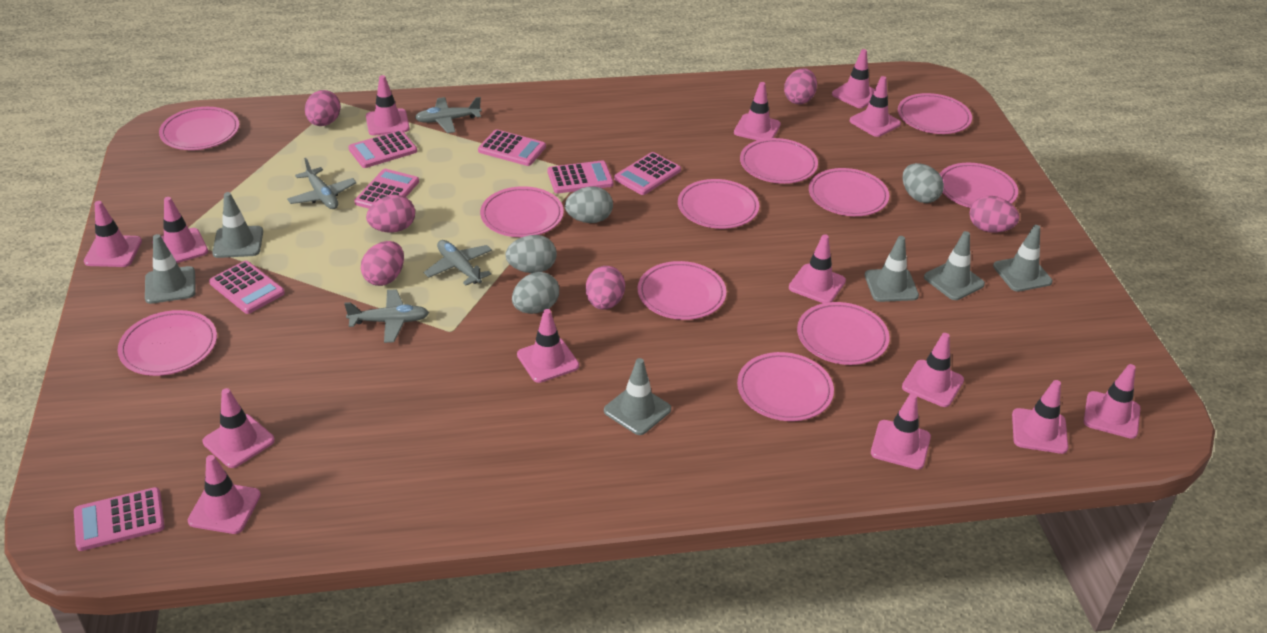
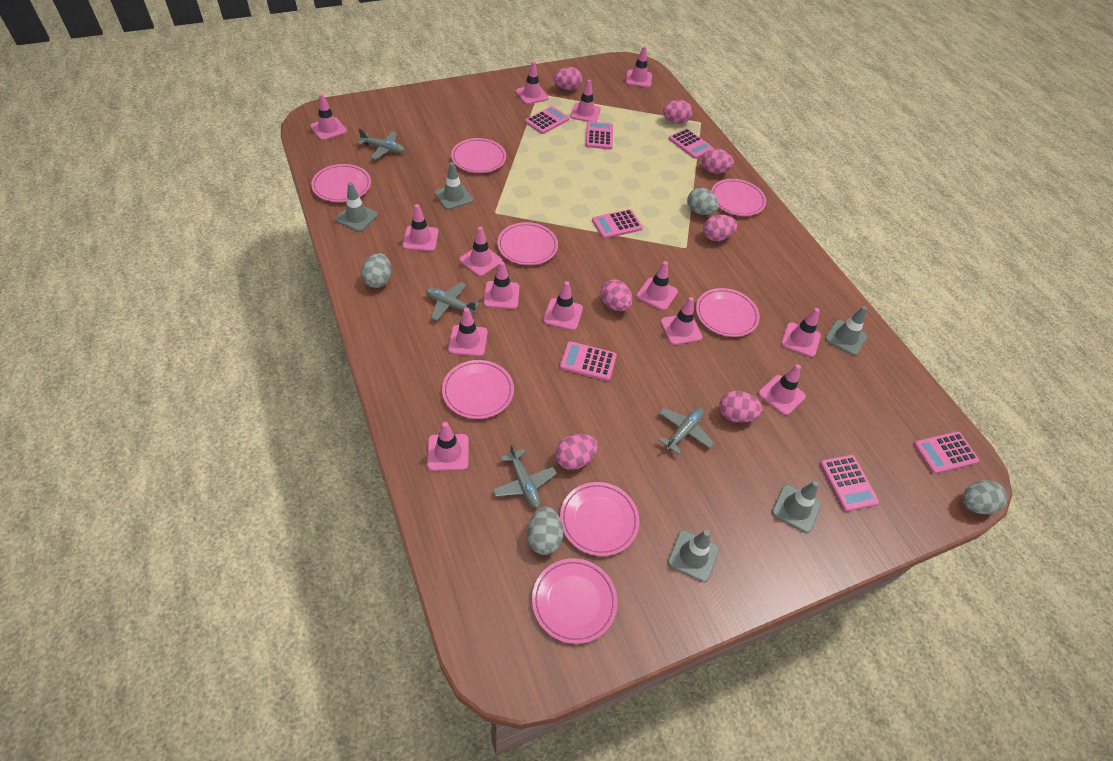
grey traffic cone: 6 -> 5
pink egg: 6 -> 7
pink plate: 11 -> 8

